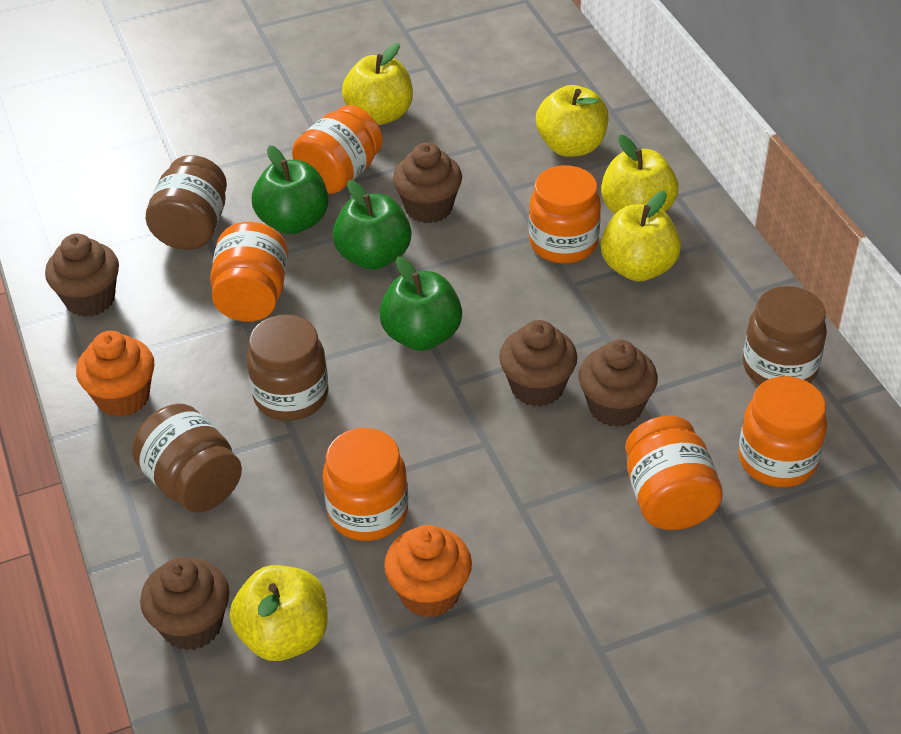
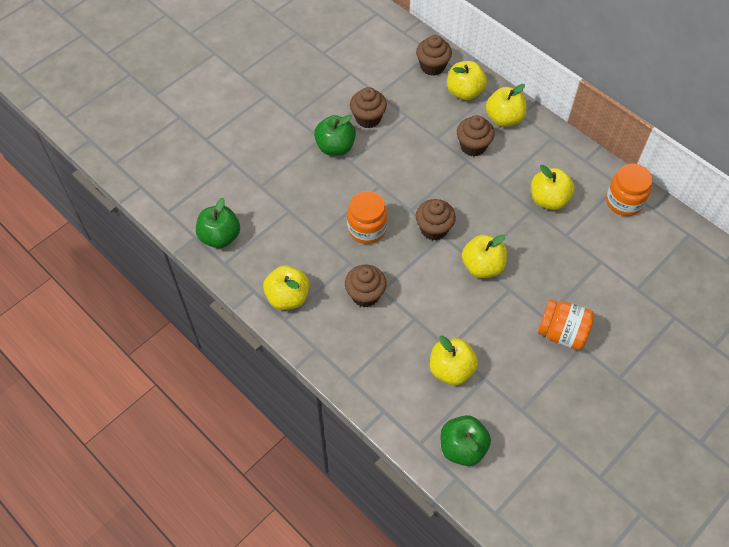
brown jar: 4 -> 0
orange cupcake: 2 -> 0
orange jar: 6 -> 3
yellow apple: 5 -> 6

